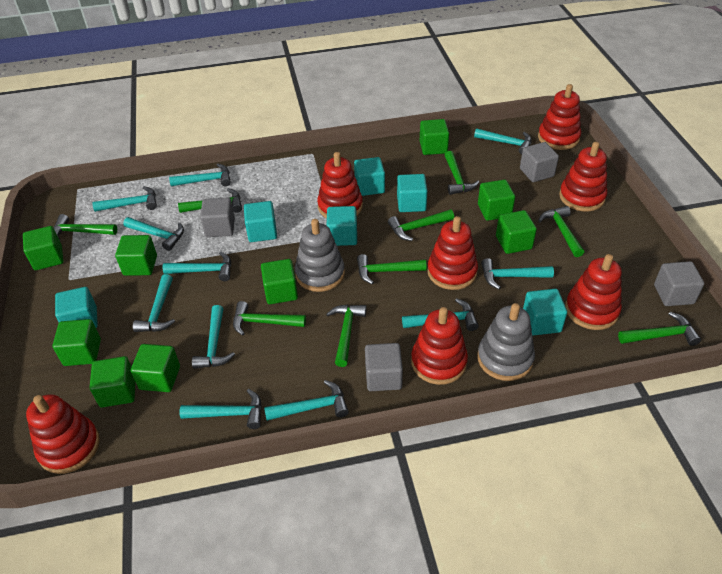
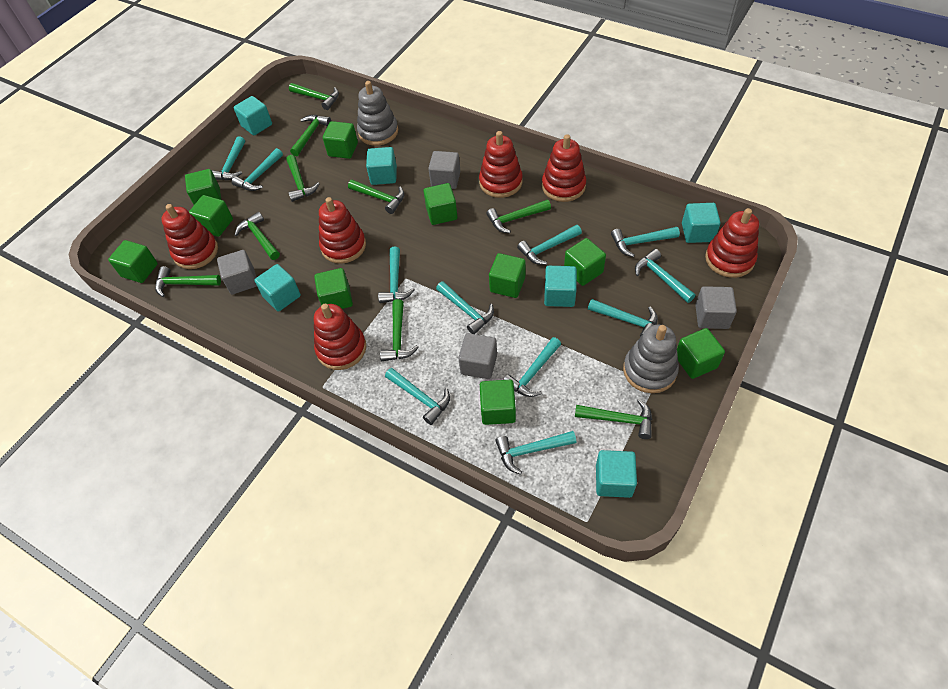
green cube: 9 -> 10
red stacking toy: 7 -> 6

